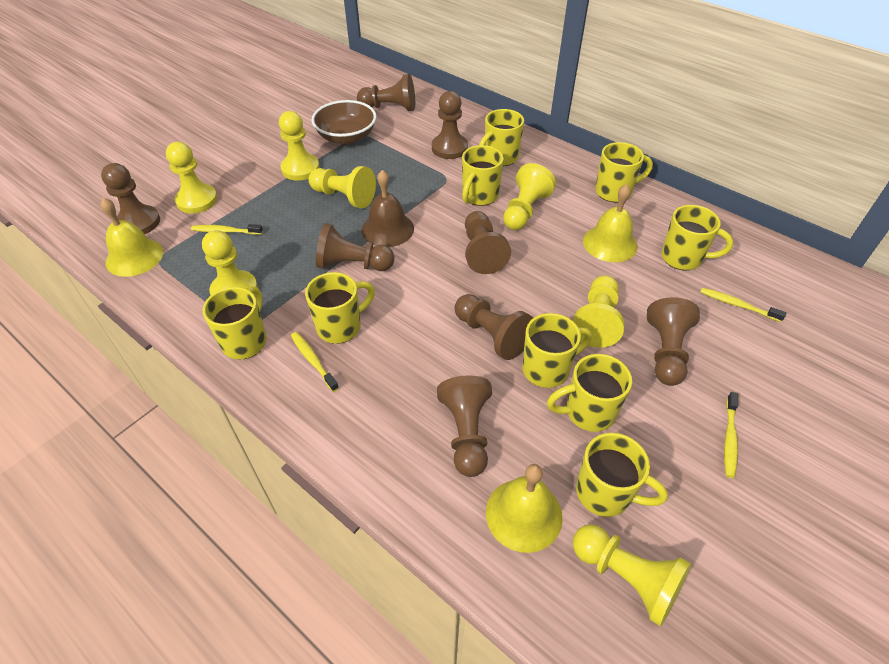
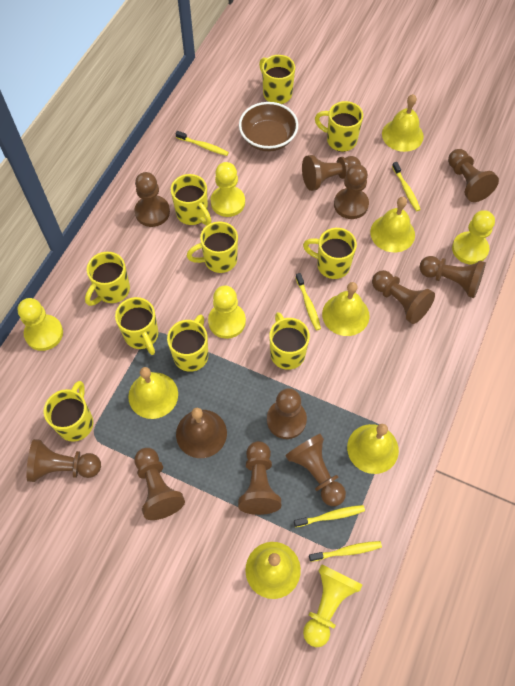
brown pawn: 8 -> 11
yellow bell: 3 -> 6
yellow mug: 9 -> 10
yellow pawn: 7 -> 5
yellow toothbrush: 4 -> 5

